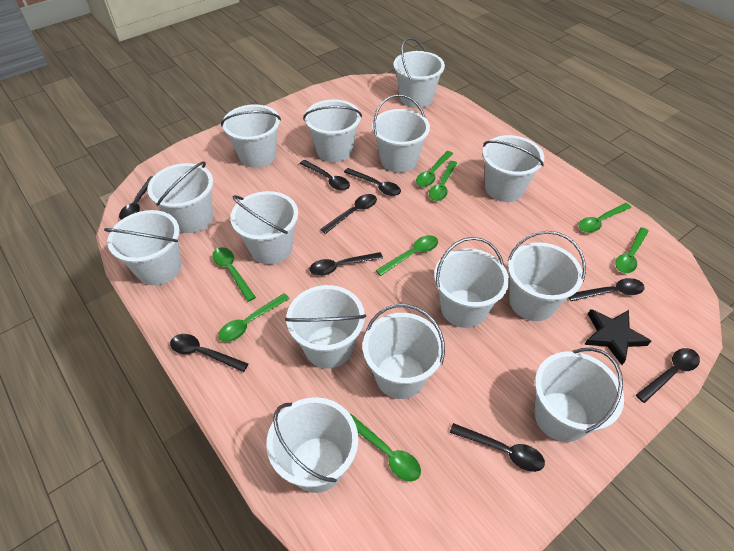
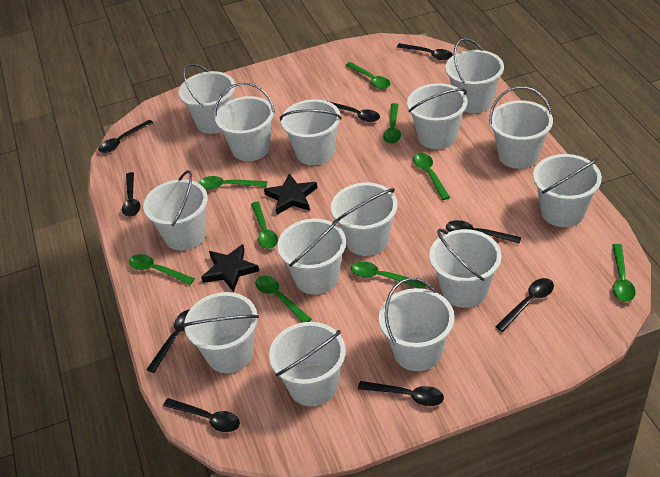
black star: 1 -> 2
green spoon: 8 -> 9

